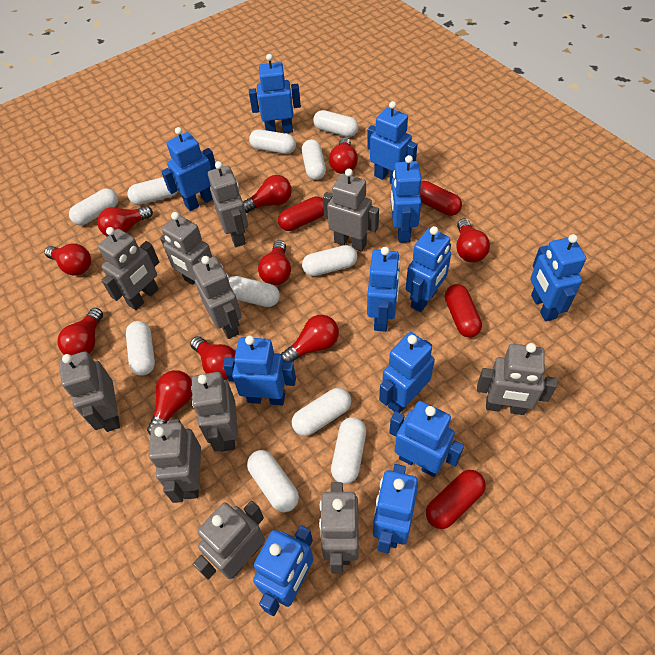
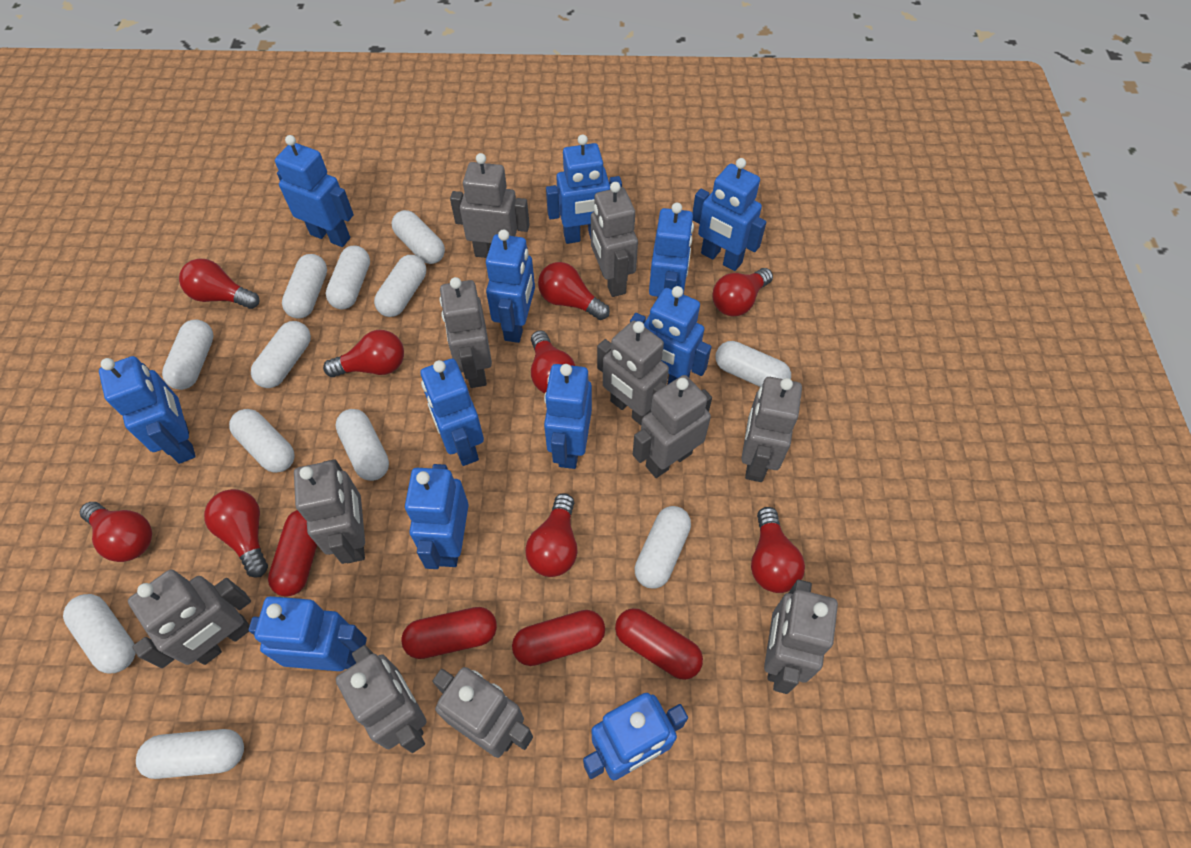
red light bulb: 10 -> 9
white capsule: 11 -> 12

